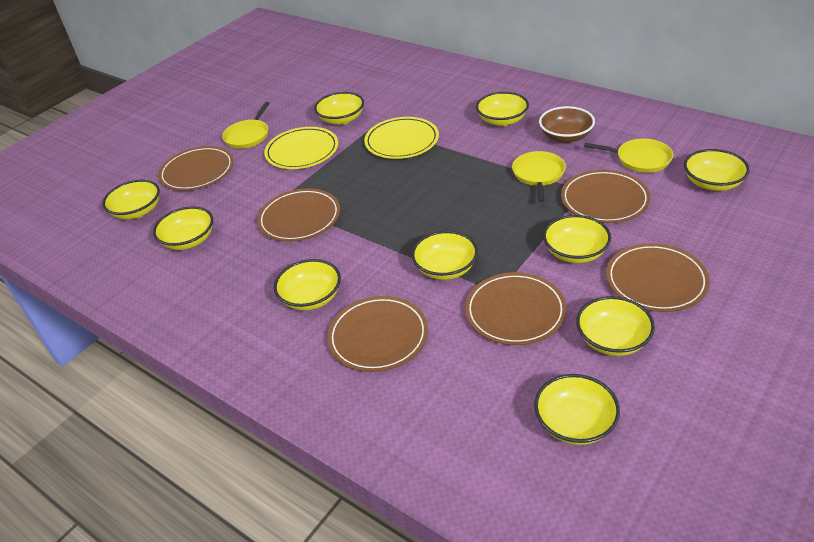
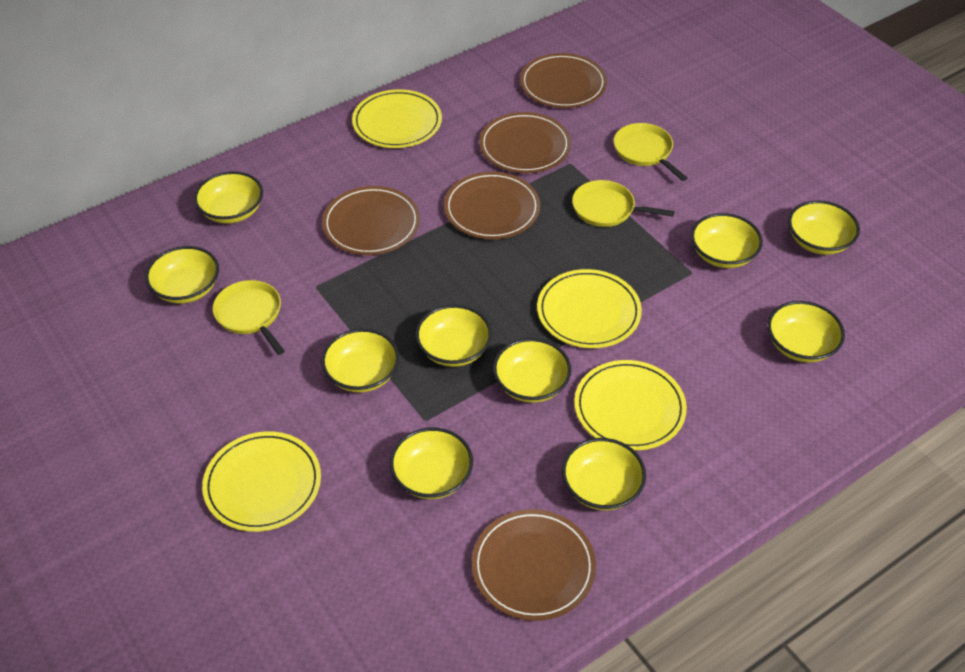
brown bowl: 1 -> 0
brown plate: 6 -> 5
yellow plate: 2 -> 4

